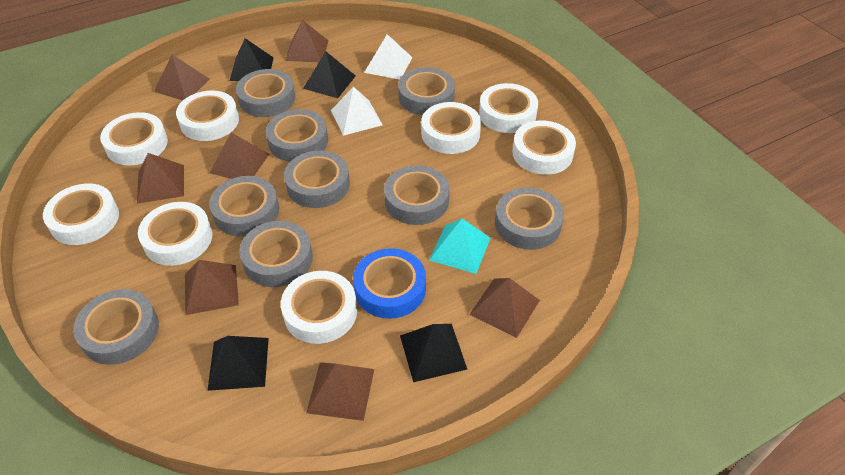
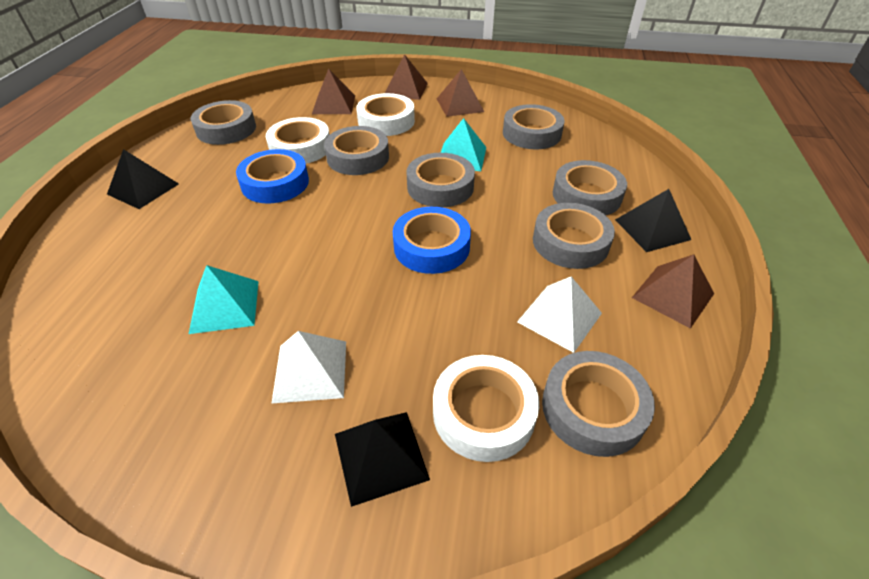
black pyramid: 4 -> 3
blue tape: 1 -> 2
brown pyramid: 7 -> 4
grey tape: 9 -> 7
turquoise pyramid: 1 -> 2
white tape: 8 -> 3

